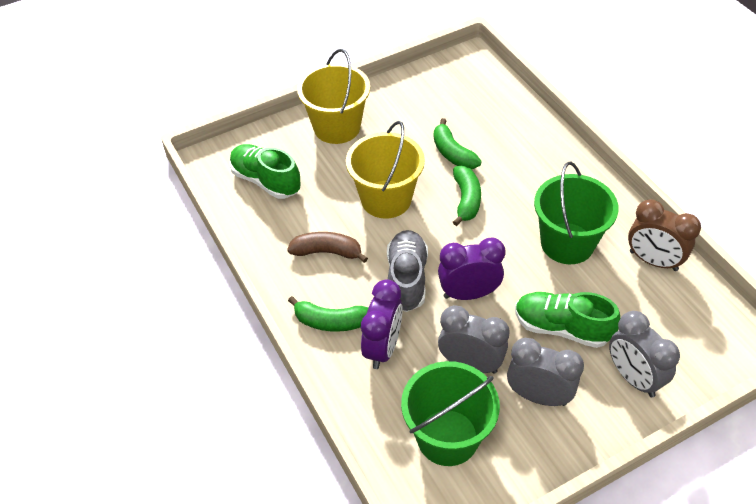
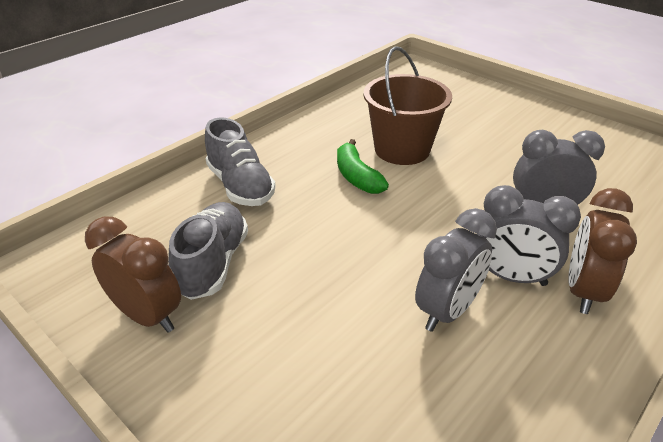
brown banana: 1 -> 0
brown bucket: 0 -> 1
brown clock: 1 -> 2
green banana: 3 -> 1
green bucket: 2 -> 0
green shoe: 2 -> 0
grey shoe: 1 -> 2
purple clock: 2 -> 0
yellow bucket: 2 -> 0

